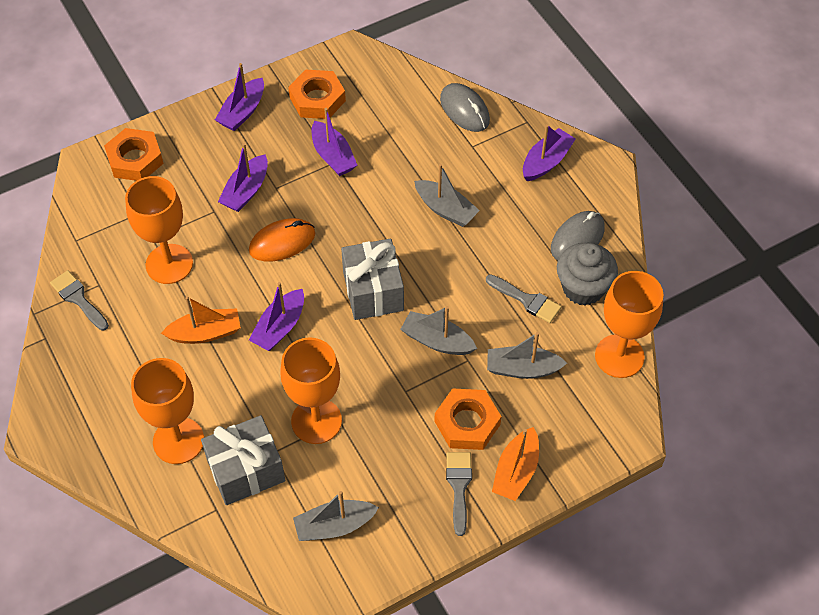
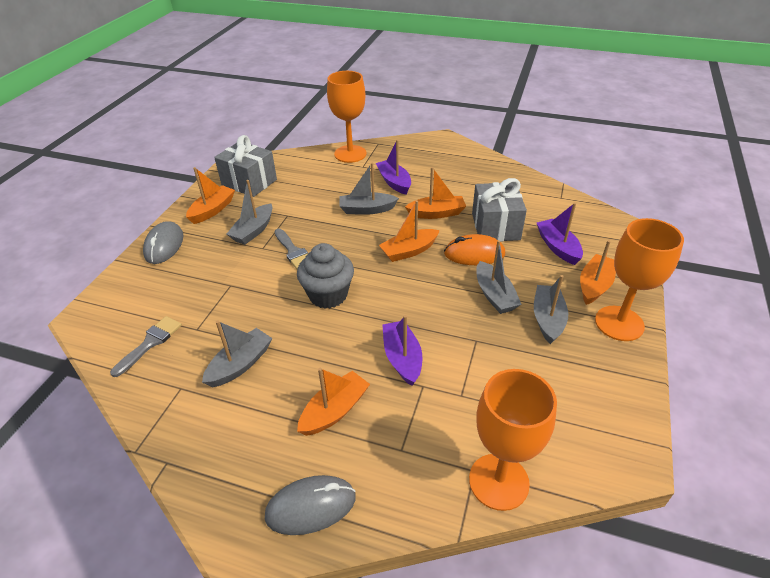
grey boat: 4 -> 5
grey brush: 3 -> 2
orange boat: 2 -> 5
orange goblet: 4 -> 3
orange nut: 3 -> 0
purple boat: 5 -> 3

